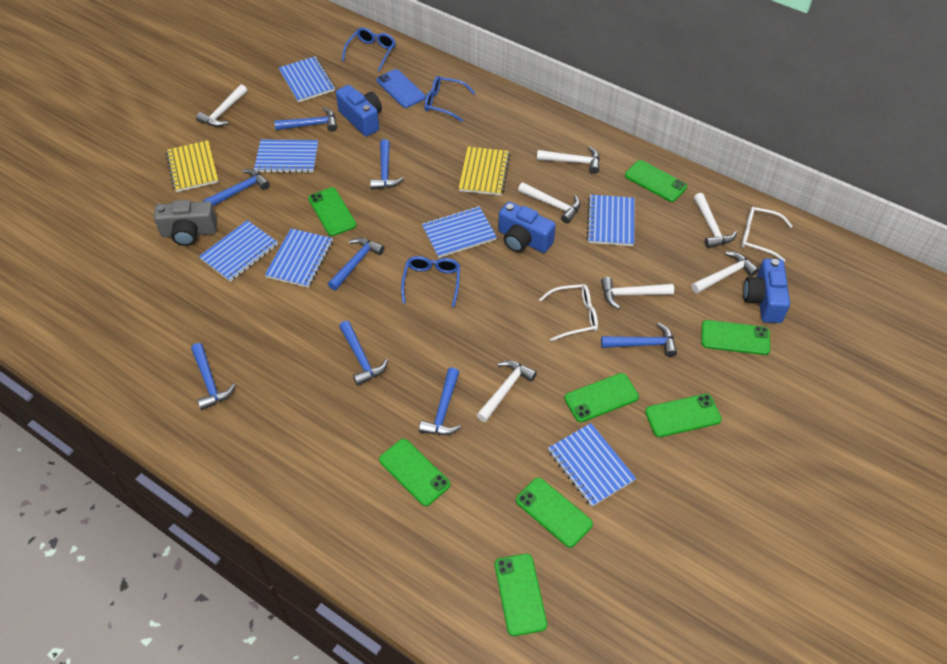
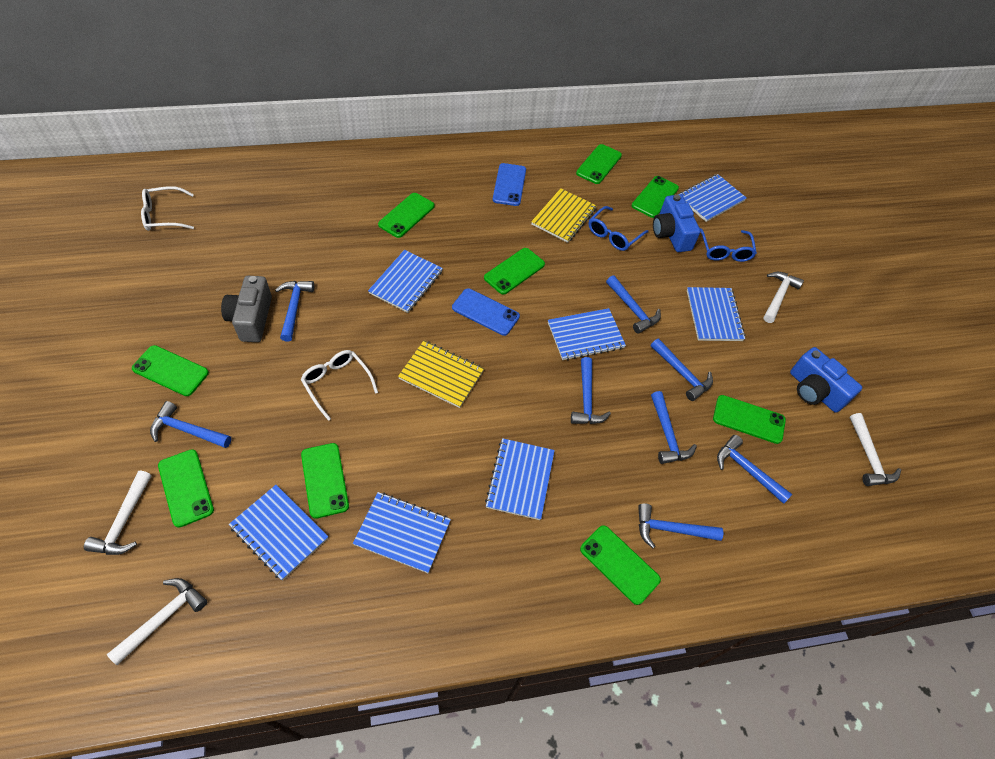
blue camera: 3 -> 2
blue glasses: 3 -> 2
blue phone: 1 -> 2
green phone: 8 -> 9
white hammer: 7 -> 4

